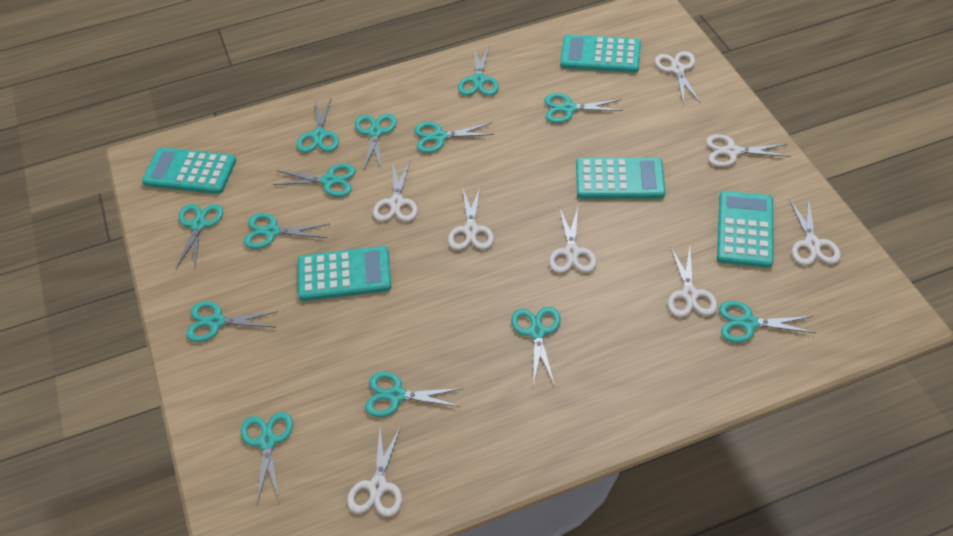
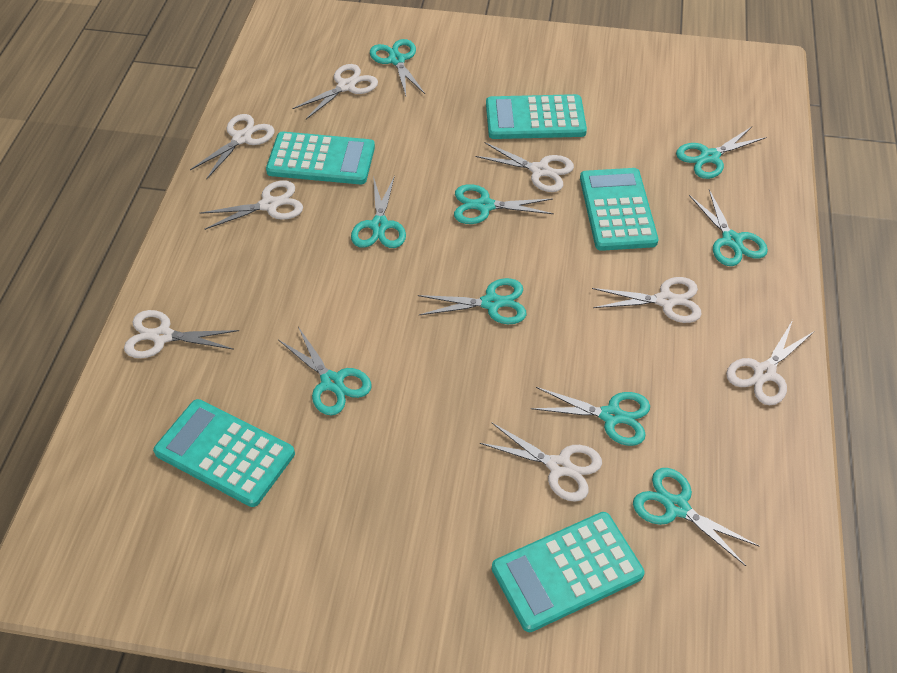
turquoise scissors: 13 -> 9

